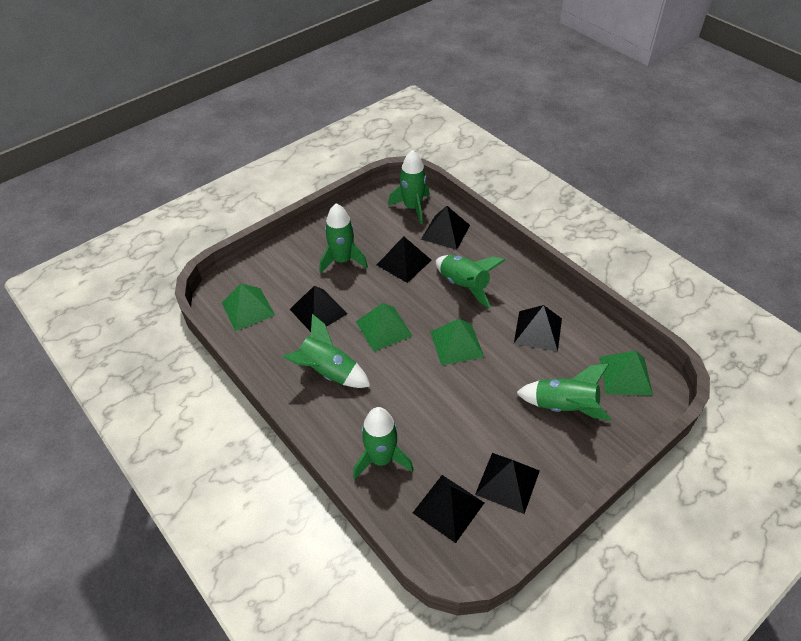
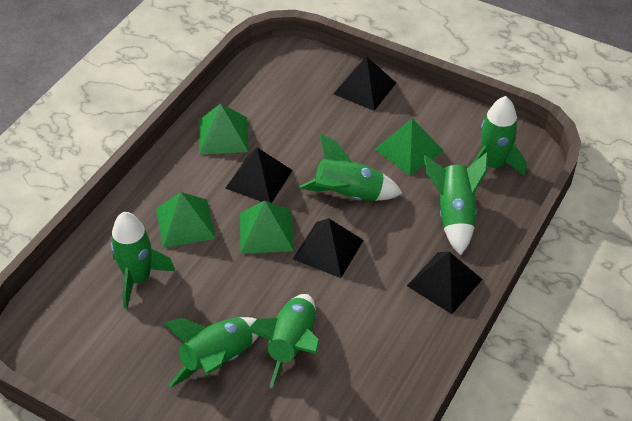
black pyramid: 6 -> 4

